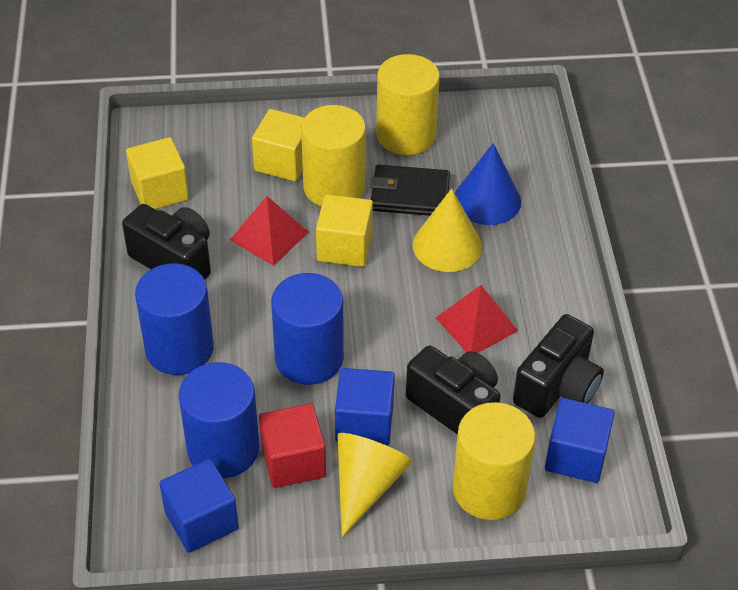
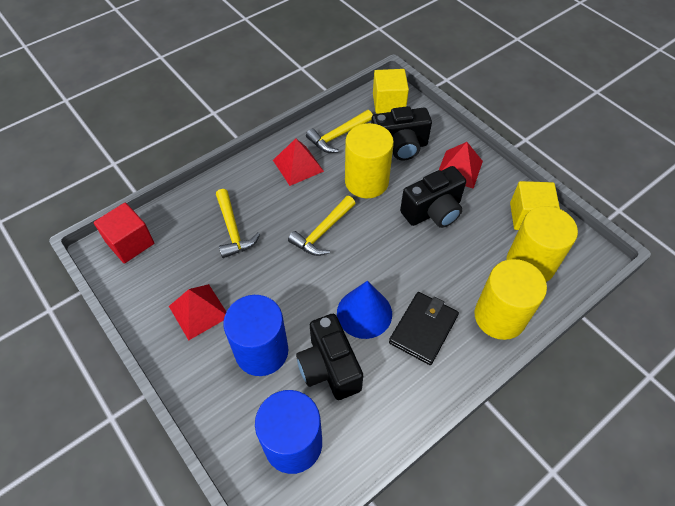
blue cube: 3 -> 0
blue cylinder: 3 -> 2
red pyramid: 2 -> 3
yellow cone: 2 -> 0
yellow cube: 3 -> 2
yellow hammer: 0 -> 3

